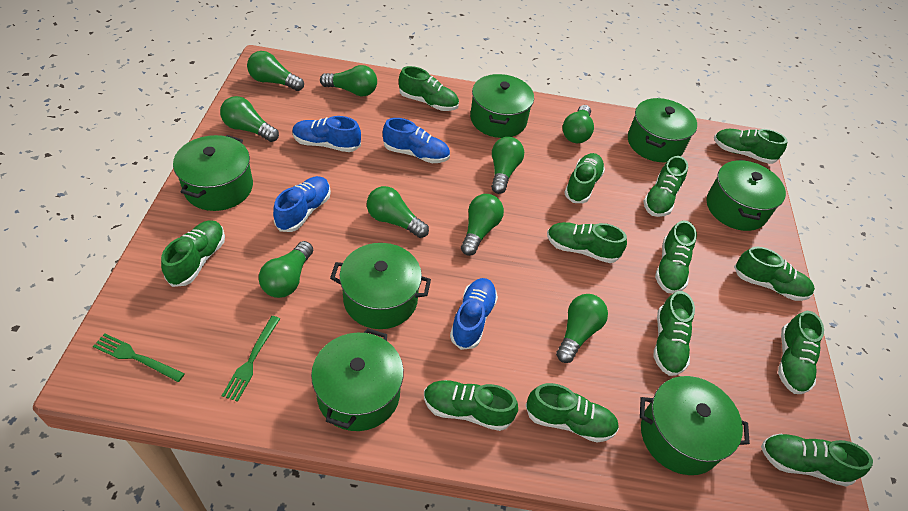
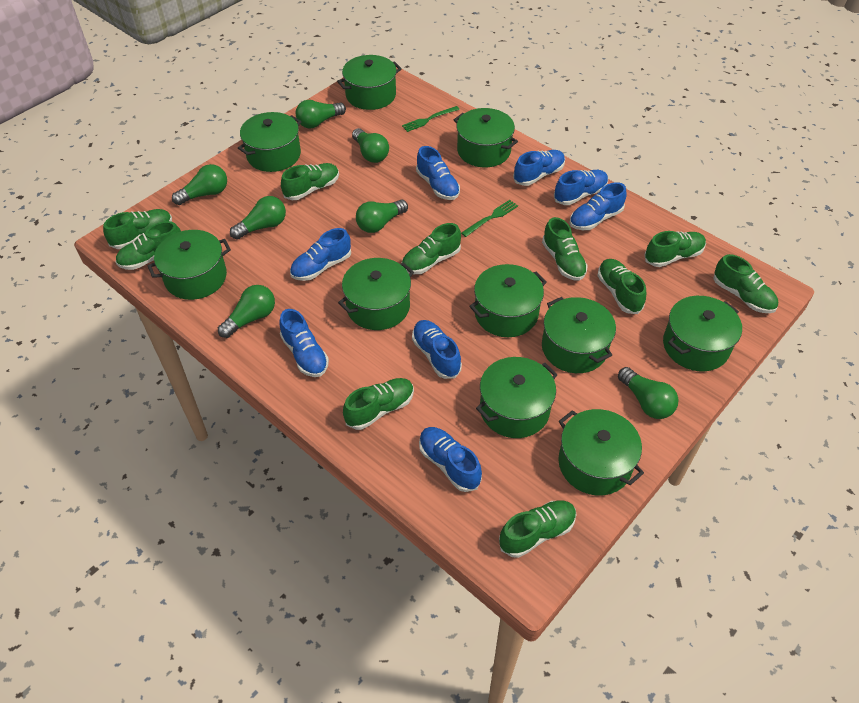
blue shoe: 4 -> 8
green light bulb: 9 -> 7
green pot: 7 -> 10
green shoe: 13 -> 10

